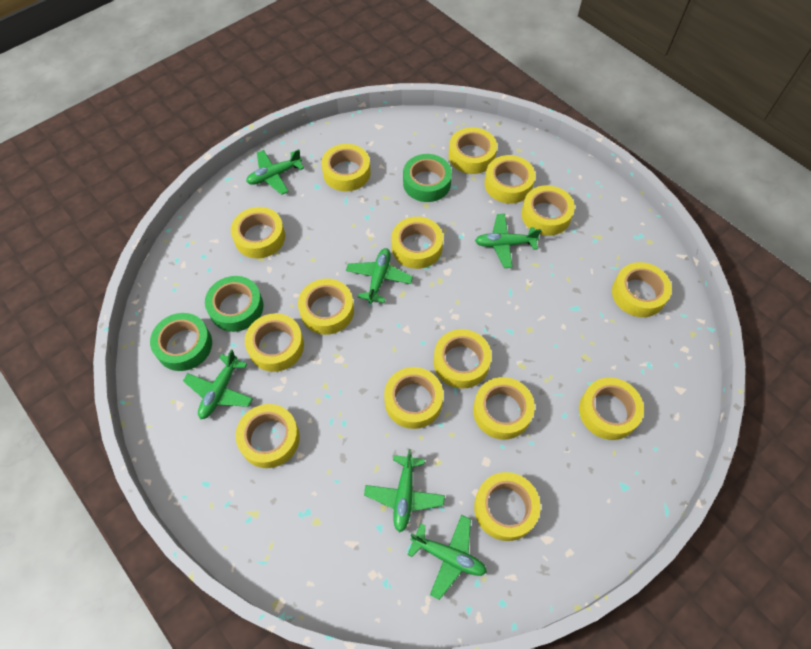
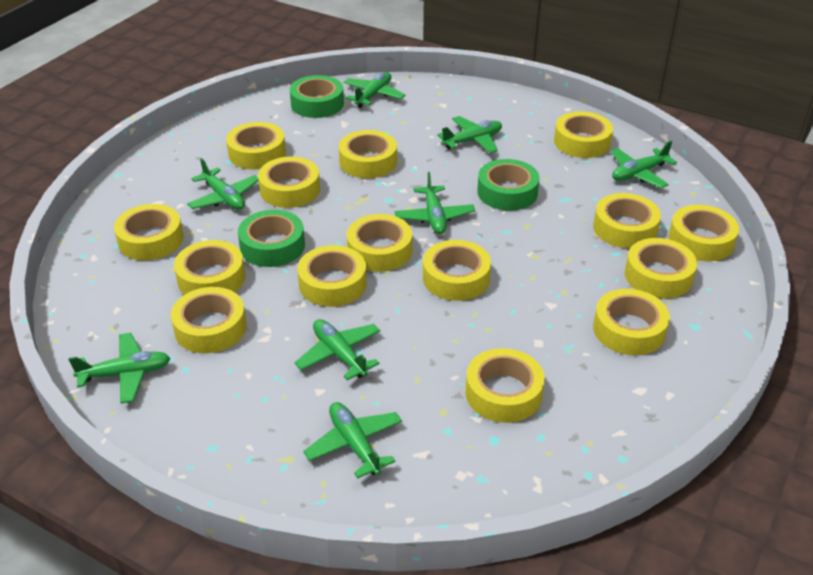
green plane: 6 -> 8

